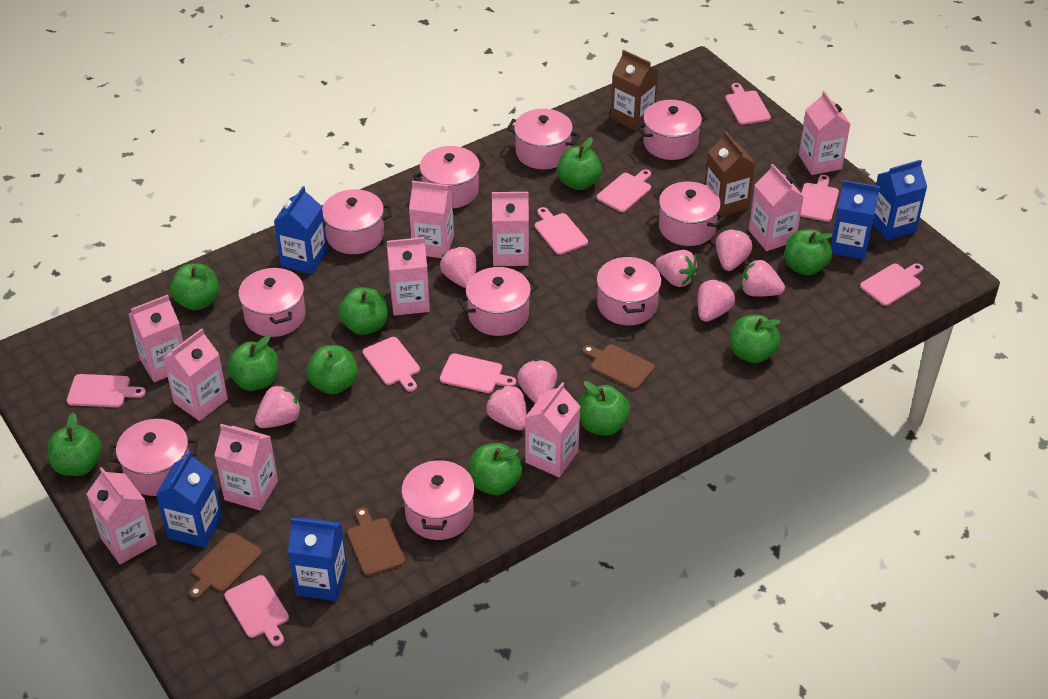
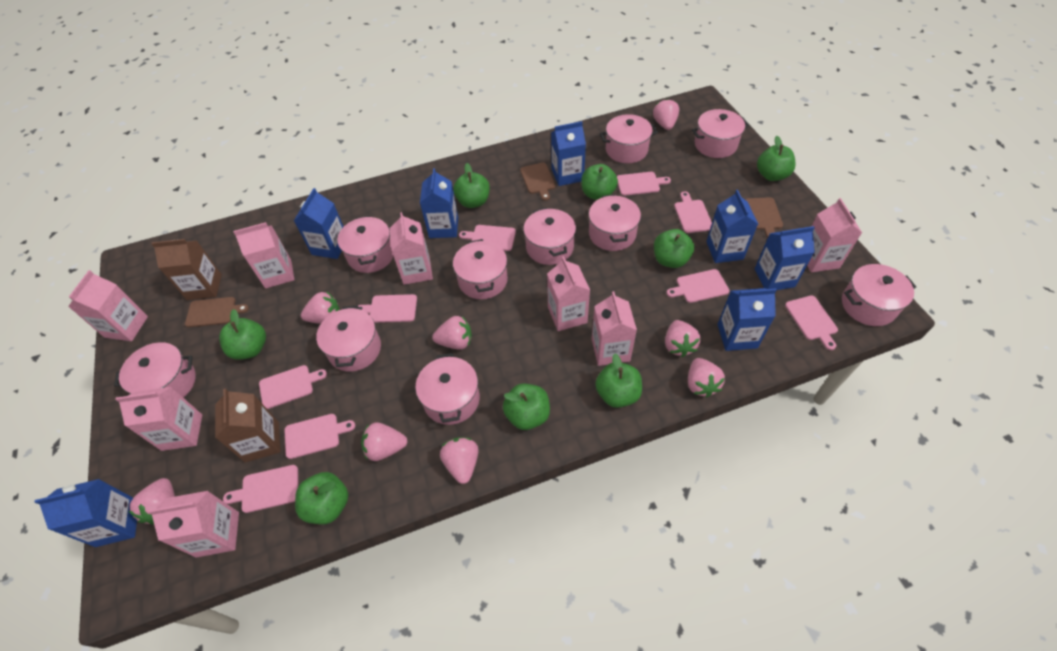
blue carton: 5 -> 7
green apple: 10 -> 8
pink carton: 10 -> 8

